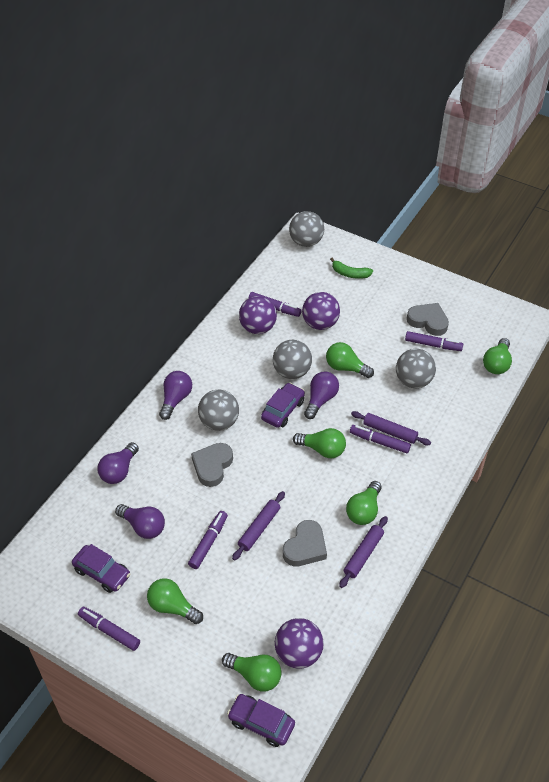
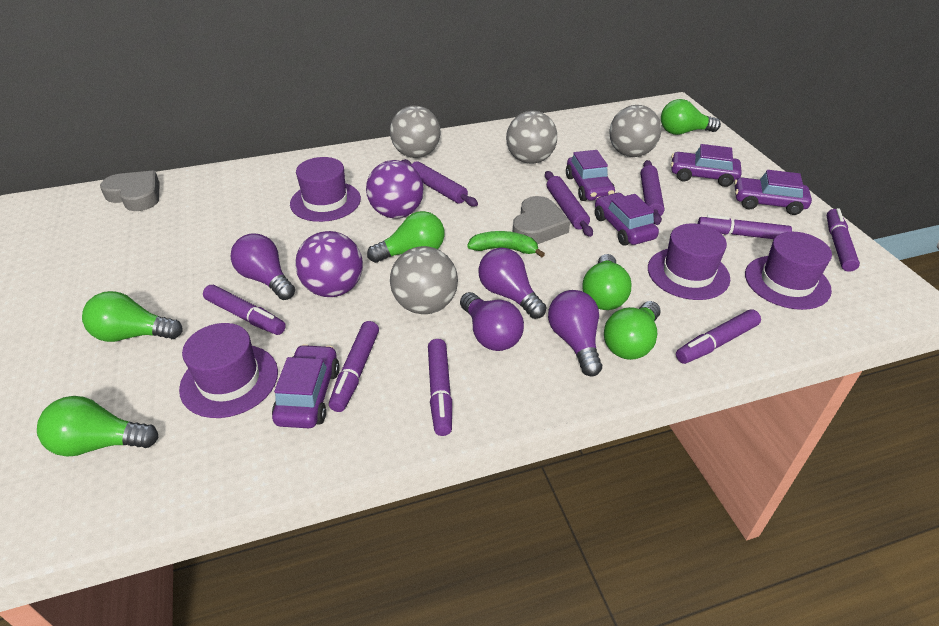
grey heart: 3 -> 2
purple ball: 3 -> 2
purple car: 3 -> 5
purple hat: 0 -> 4
purple marker: 5 -> 6

